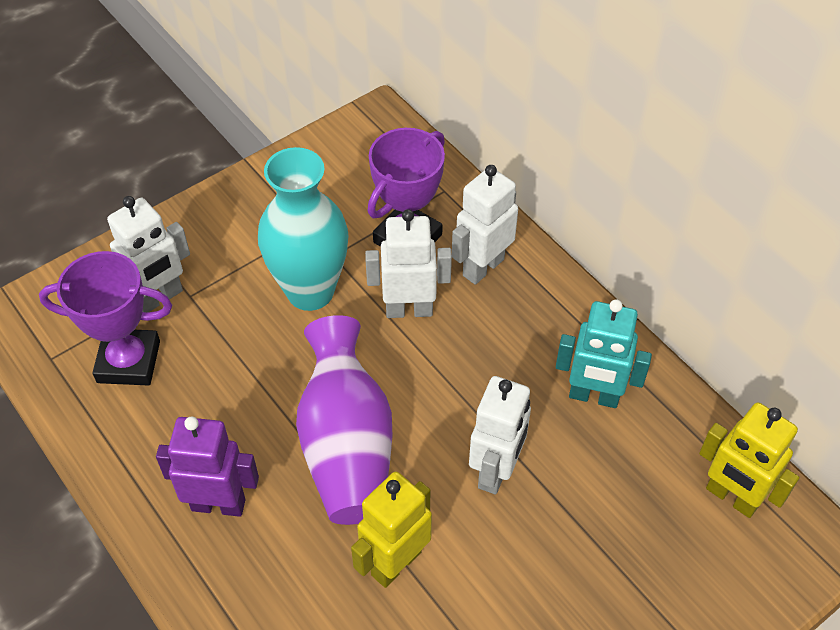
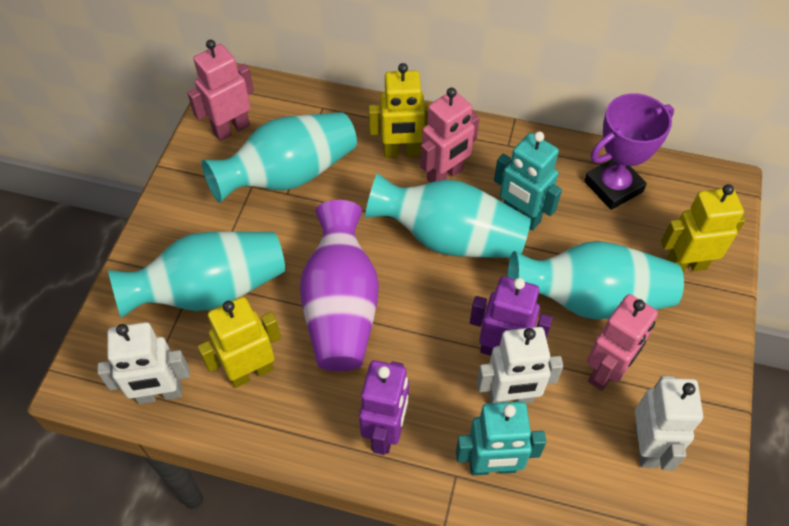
pink robot: 0 -> 3
purple robot: 1 -> 2
purple trophy: 2 -> 1
turquoise robot: 1 -> 2
turquoise vase: 1 -> 4
white robot: 4 -> 3
yellow robot: 2 -> 3

